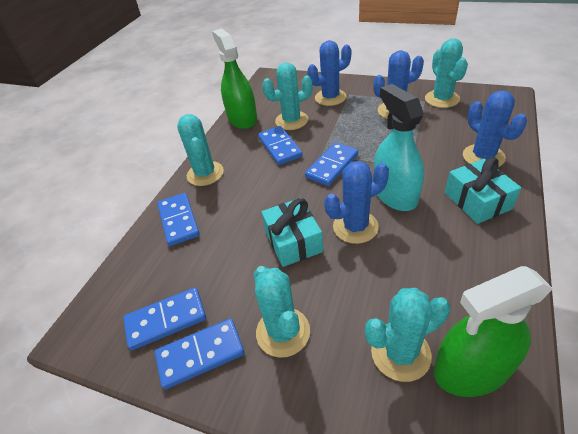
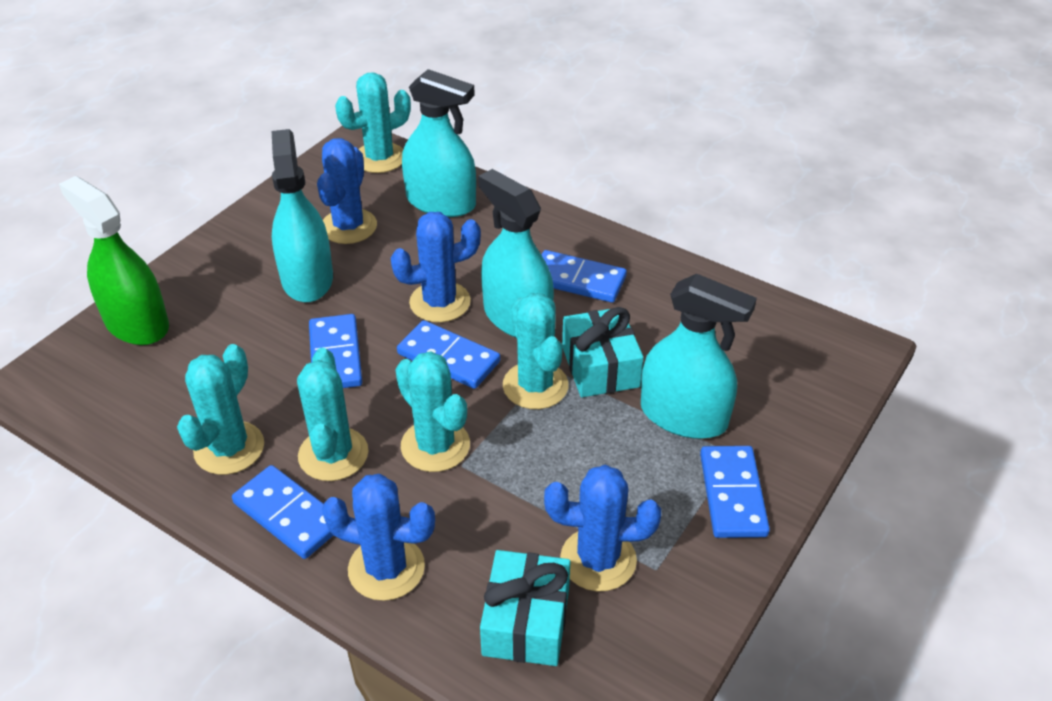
green spray bottle: 2 -> 1
turquoise spray bottle: 1 -> 4

